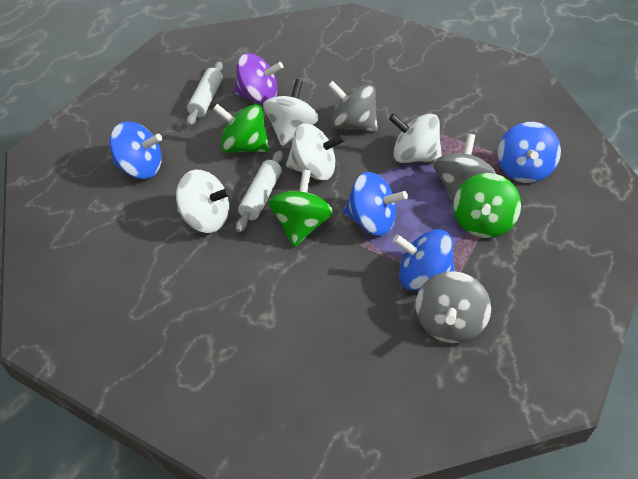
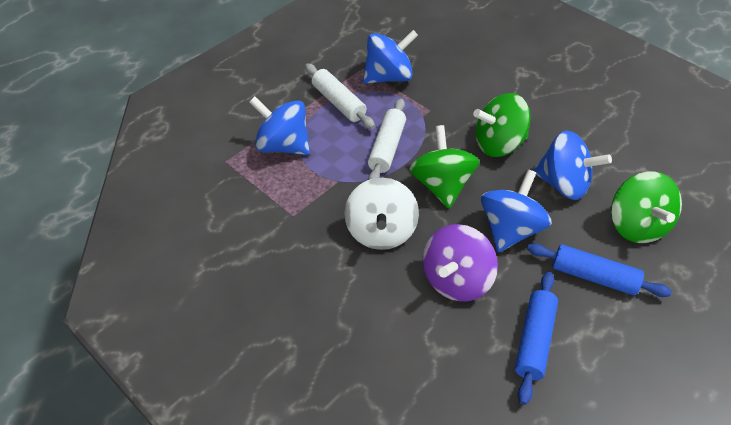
blue rolling pin: 0 -> 2
grey spinning top: 3 -> 0
white spinning top: 4 -> 1

